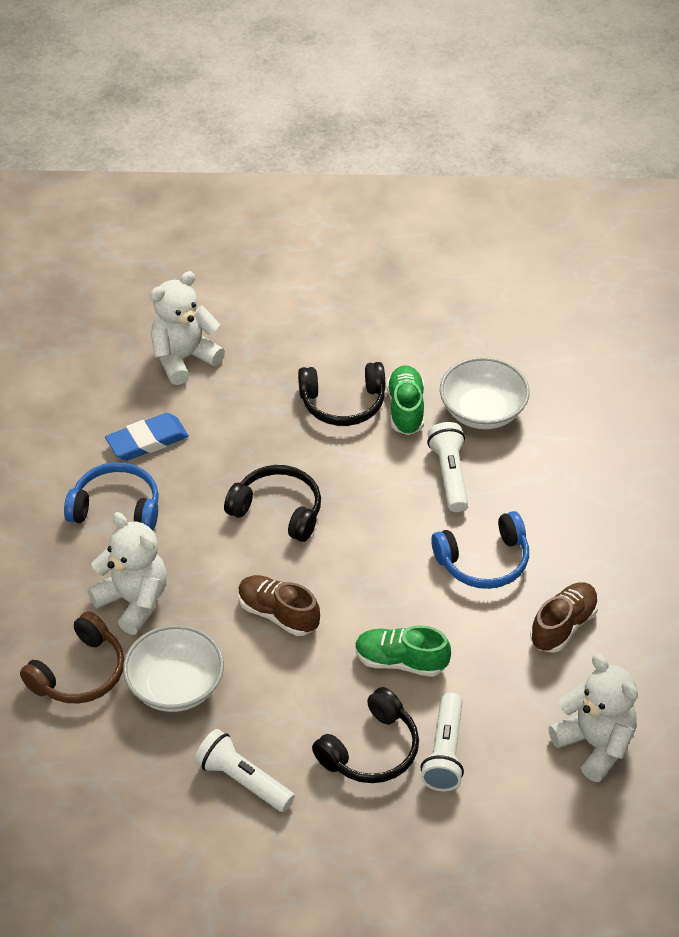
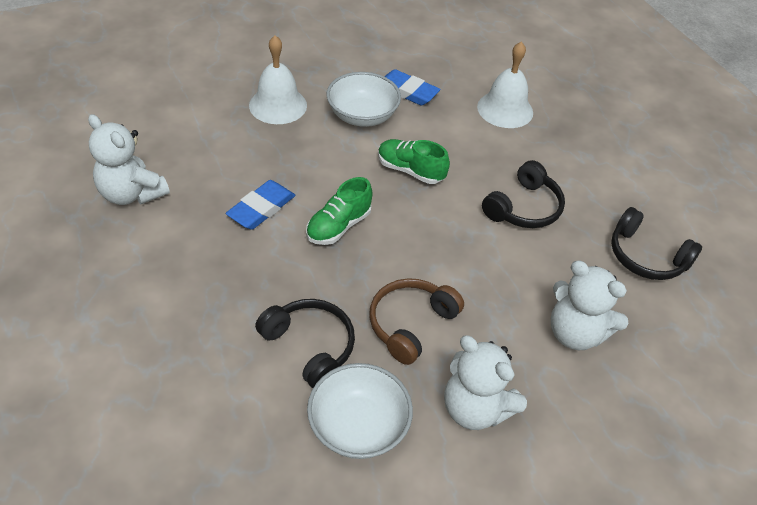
blue eraser: 1 -> 2
blue headphones: 2 -> 0
brown shoe: 2 -> 0
white bell: 0 -> 2
white flashlight: 3 -> 0

